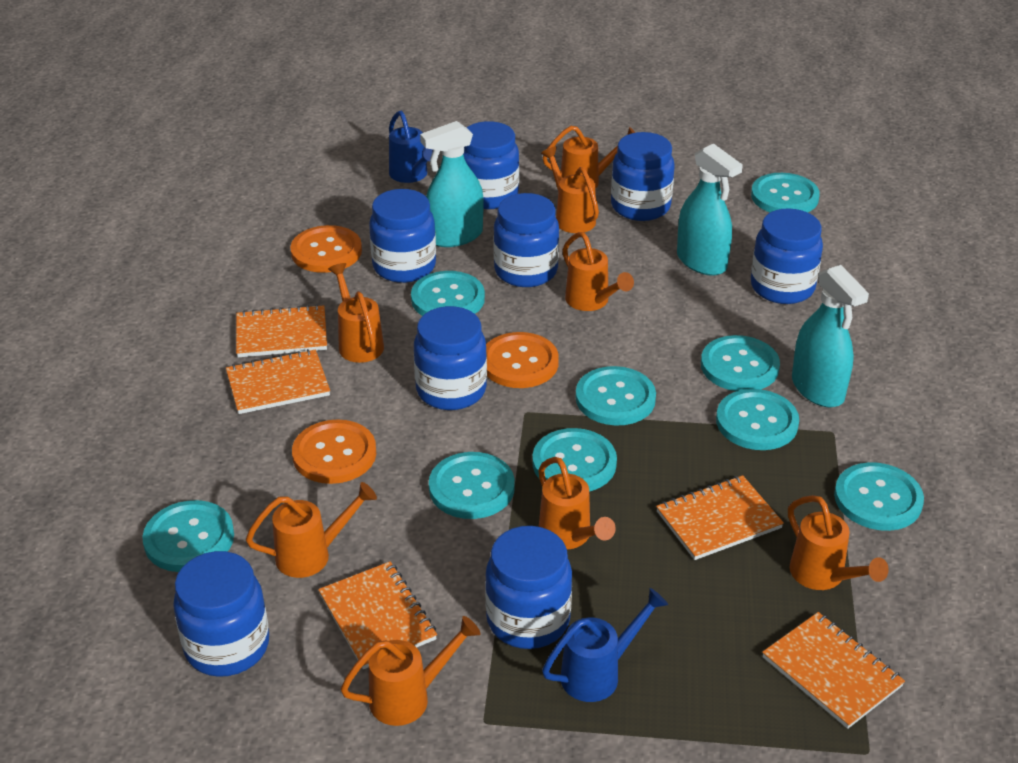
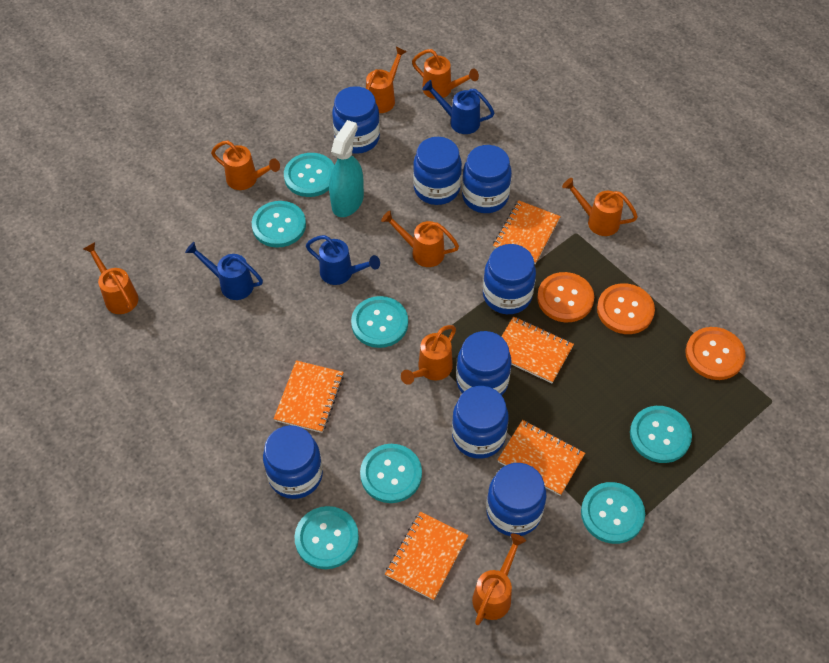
blue watering can: 2 -> 3
turquoise button: 9 -> 7
turquoise spray bottle: 3 -> 1

